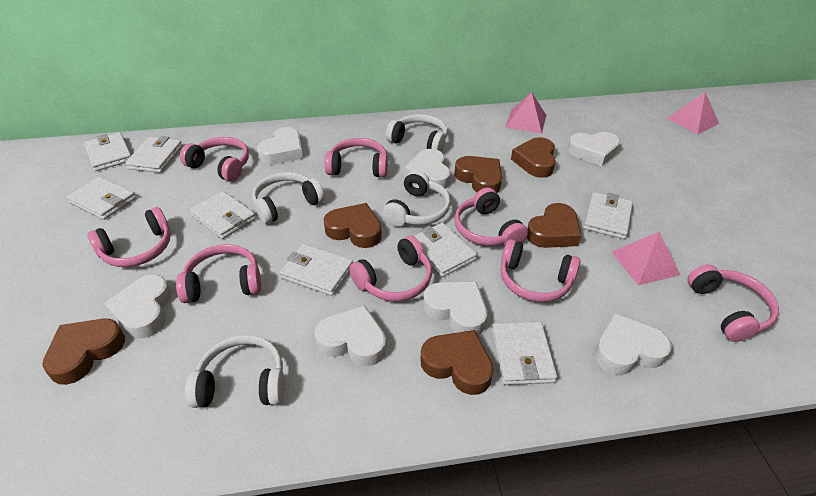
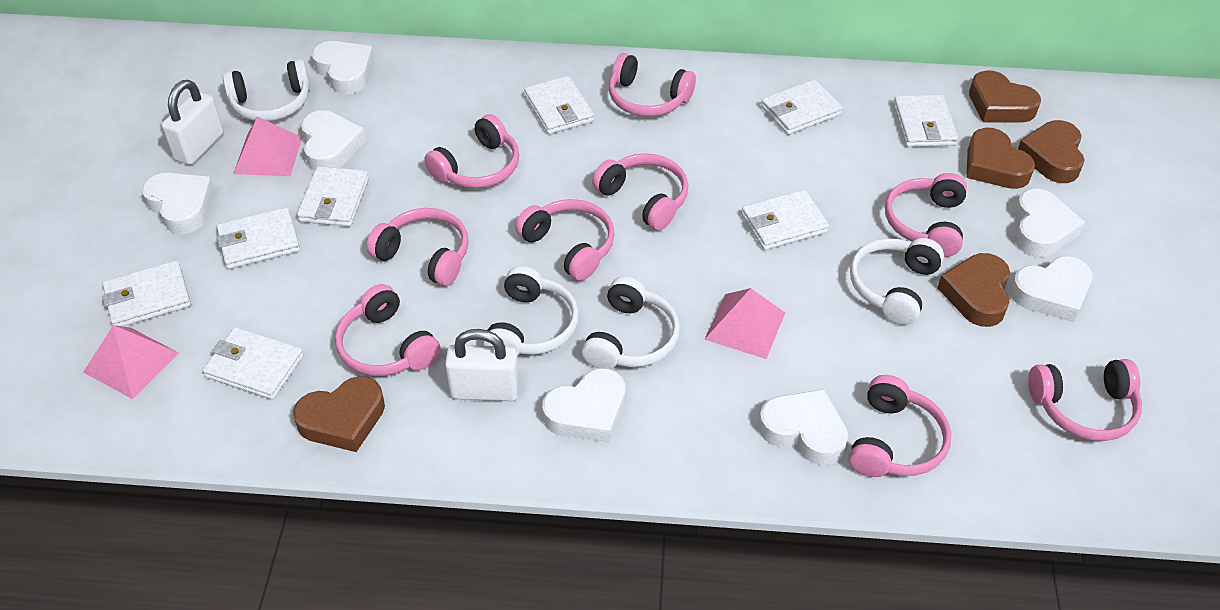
brown heart: 6 -> 5
pink headphones: 8 -> 9
white padlock: 0 -> 2

